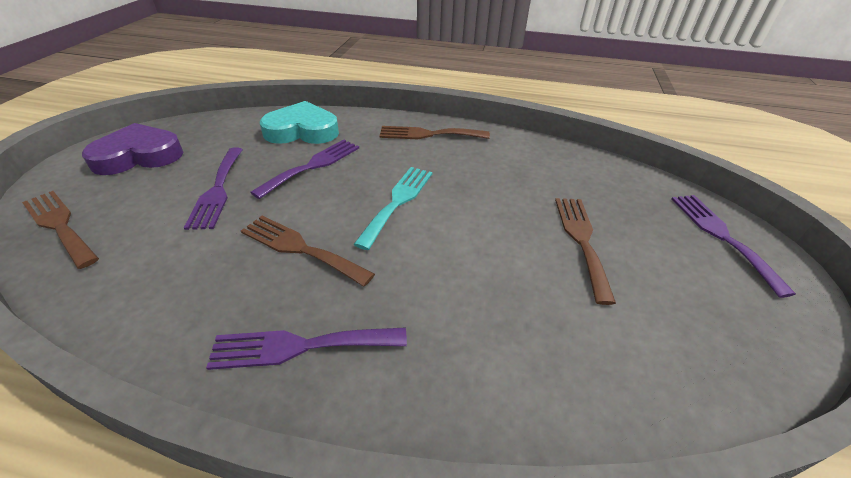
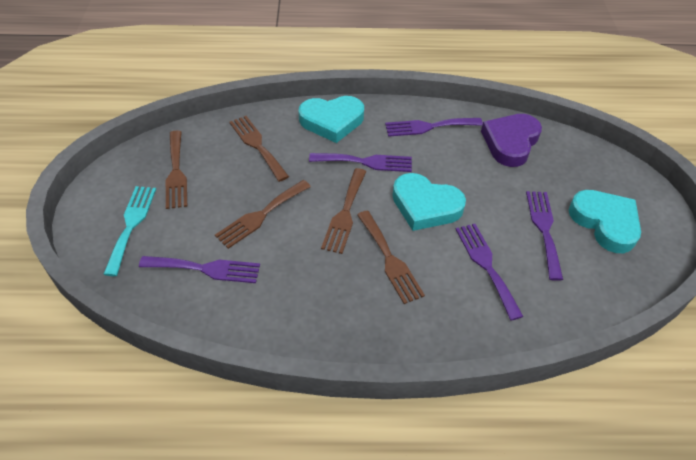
brown fork: 4 -> 5
purple fork: 4 -> 5
turquoise heart: 1 -> 3

